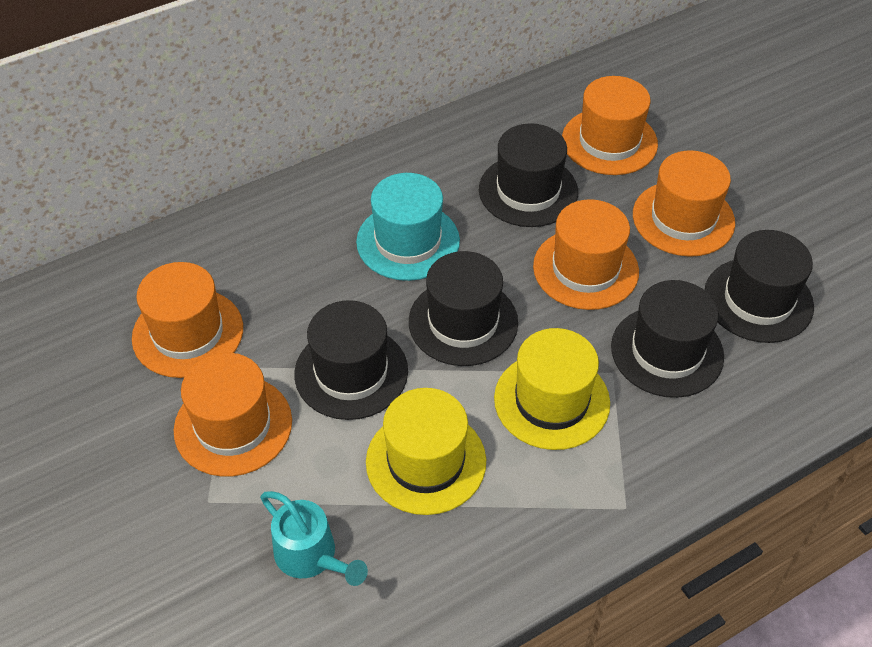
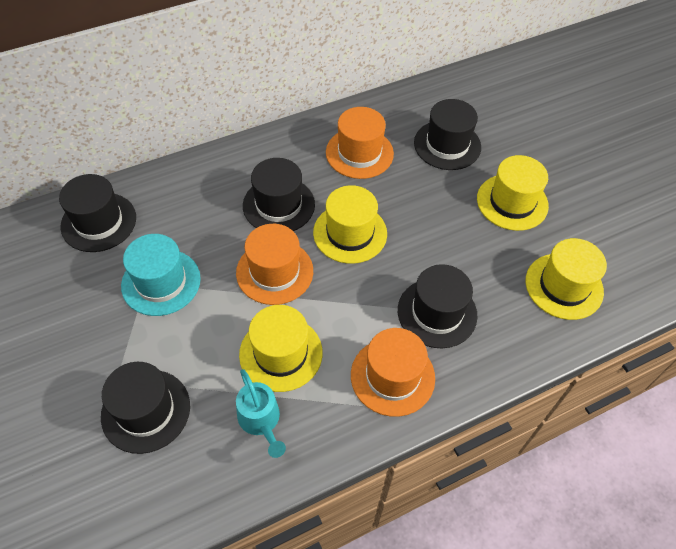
orange hat: 5 -> 3
yellow hat: 2 -> 4

